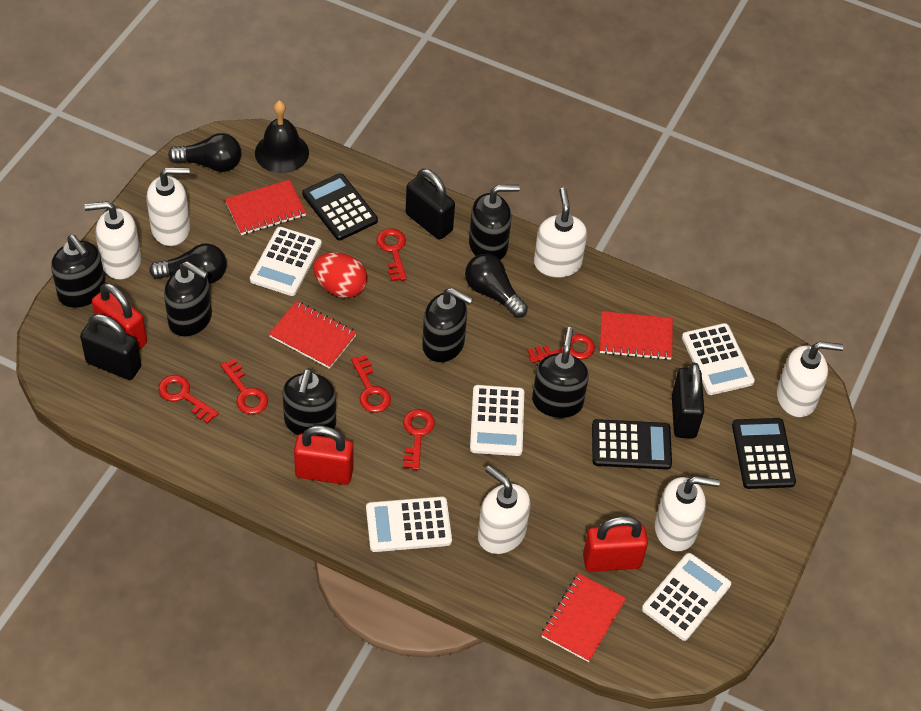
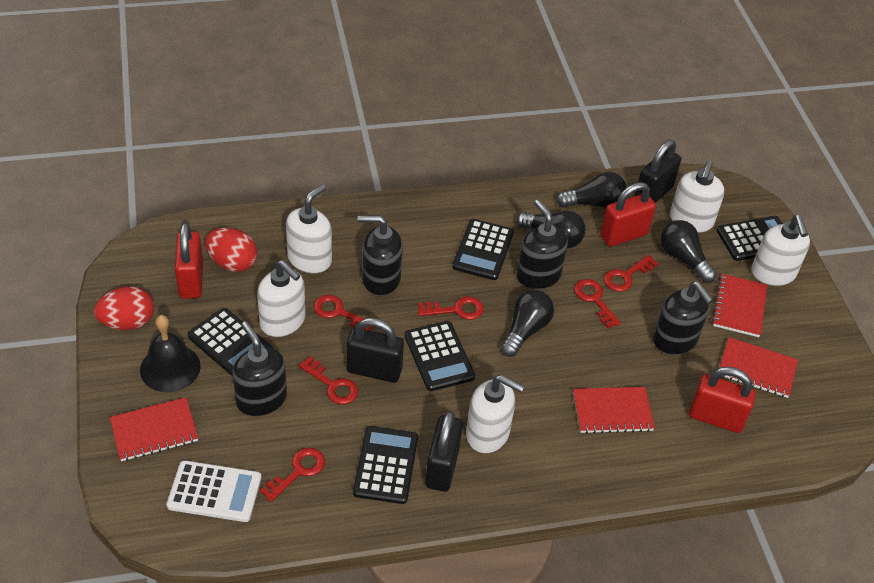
black calculator: 3 -> 5
black light bulb: 3 -> 4
black soap dispenser: 6 -> 4
red egg: 1 -> 2
white calculator: 5 -> 1
white soap dispenser: 6 -> 5

